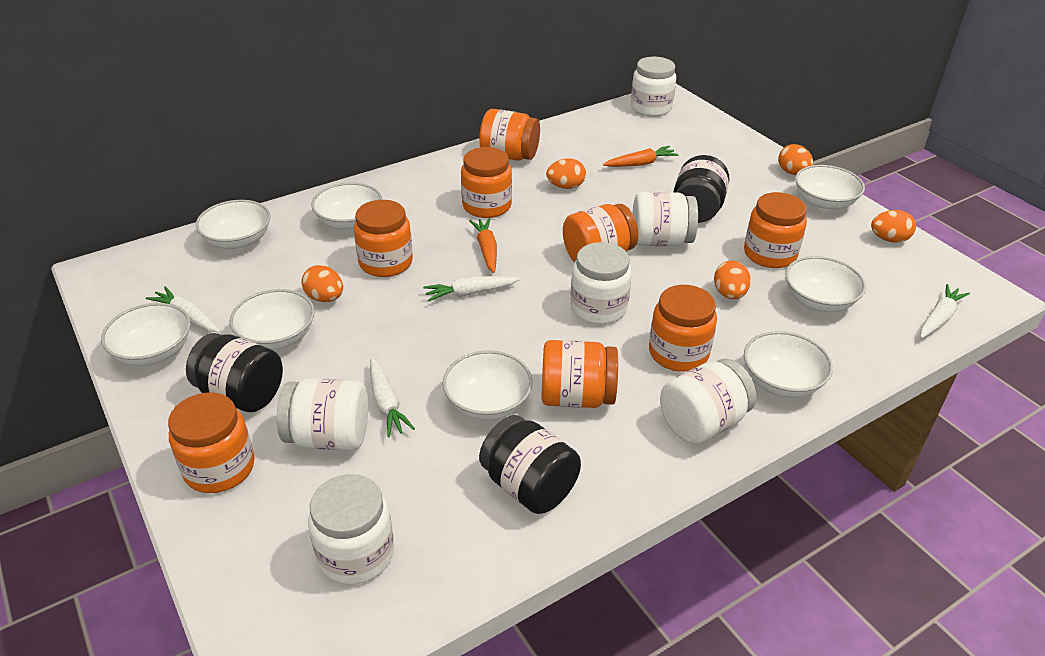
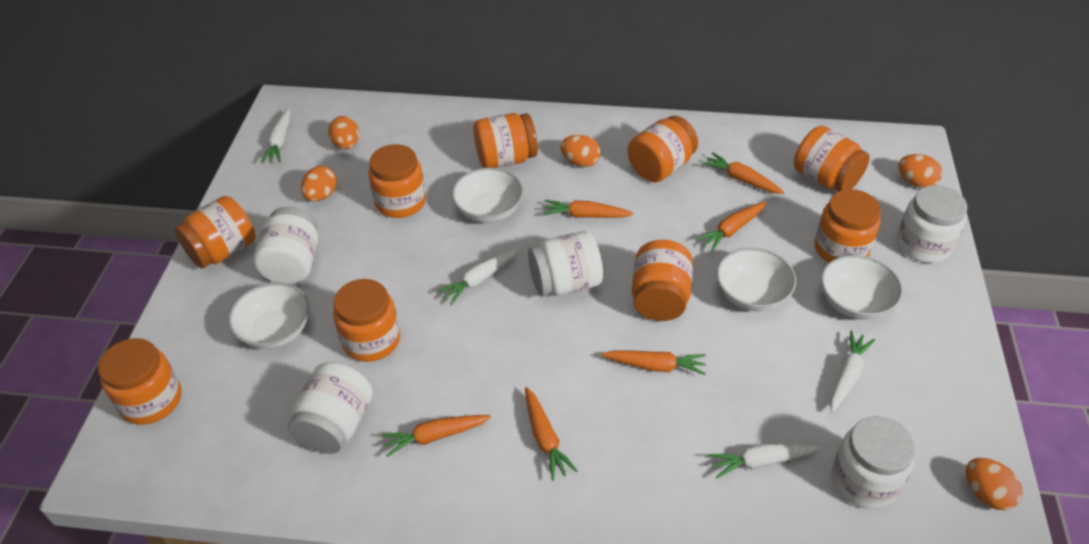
black jar: 3 -> 0
orange carrot: 2 -> 6
orange jar: 8 -> 9
white bowl: 8 -> 4
white jar: 6 -> 5

